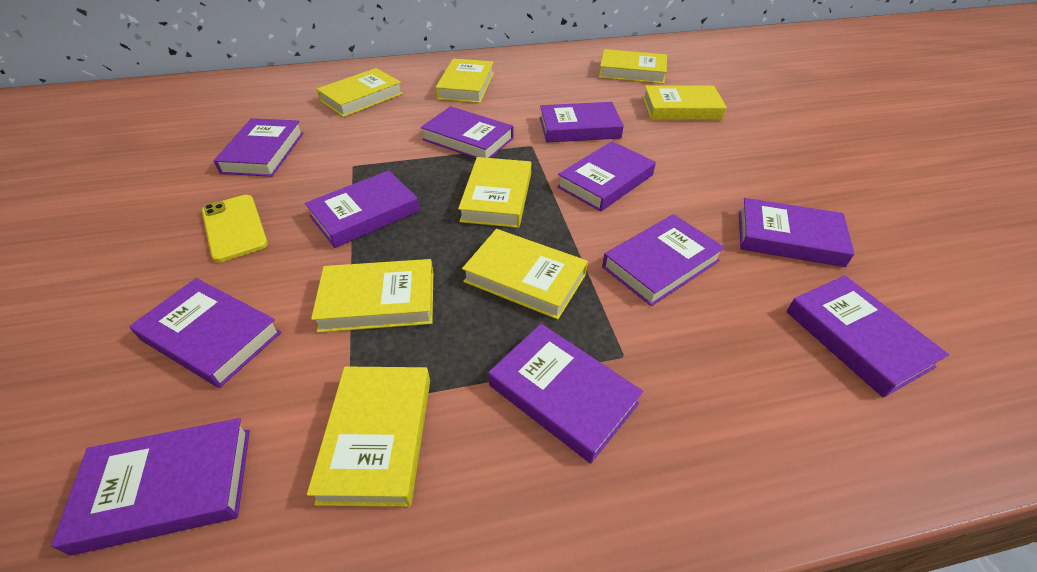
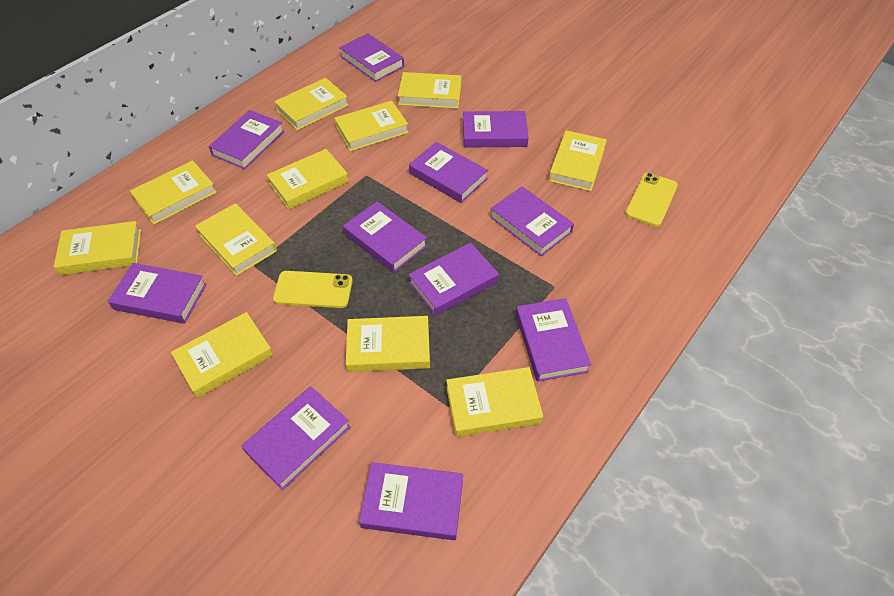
yellow book: 8 -> 11
yellow phone: 1 -> 2

